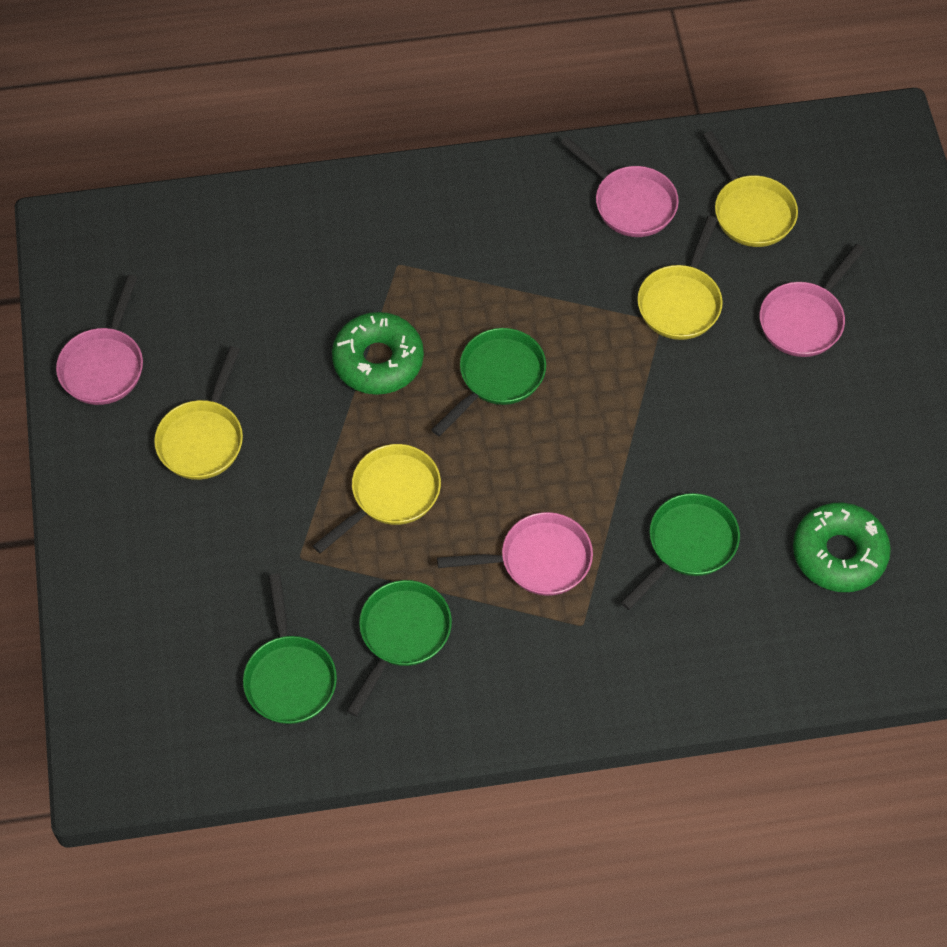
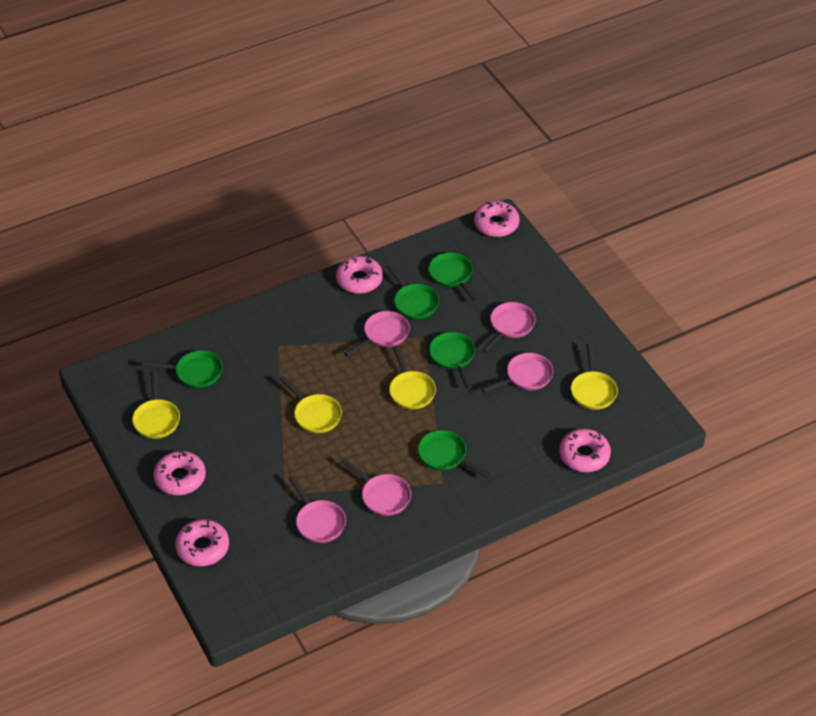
green donut: 2 -> 0
green pan: 4 -> 5
pink donut: 0 -> 5
pink pan: 4 -> 5

